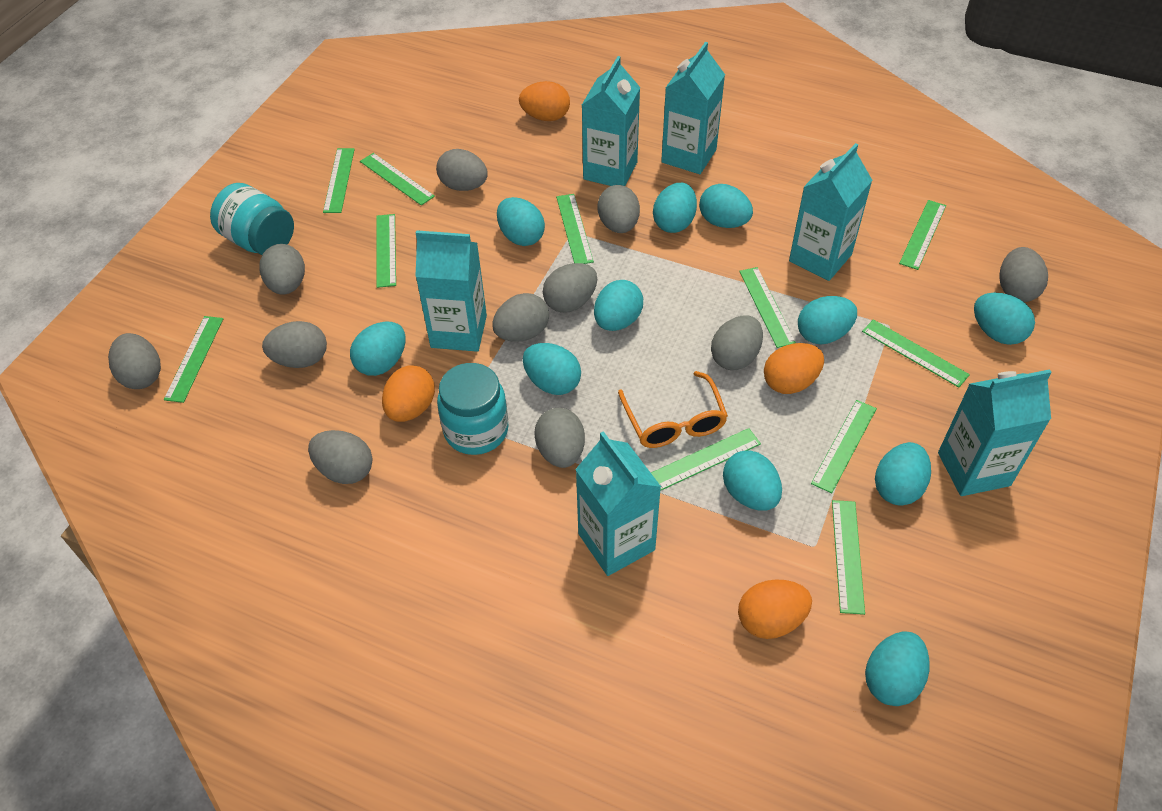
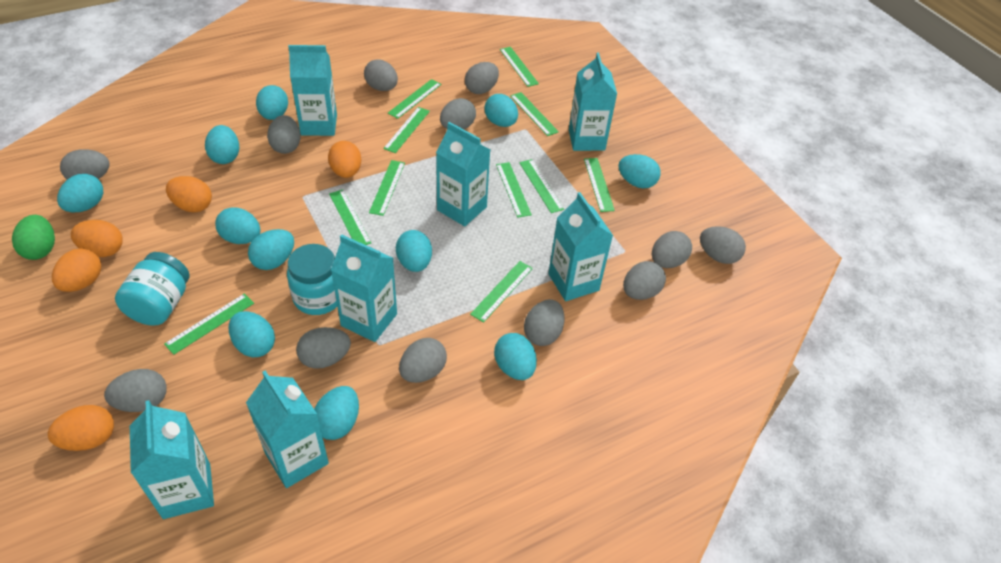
green egg: 0 -> 1
grey egg: 11 -> 12
orange egg: 4 -> 5
orange glasses: 1 -> 0
turquoise carton: 6 -> 7

